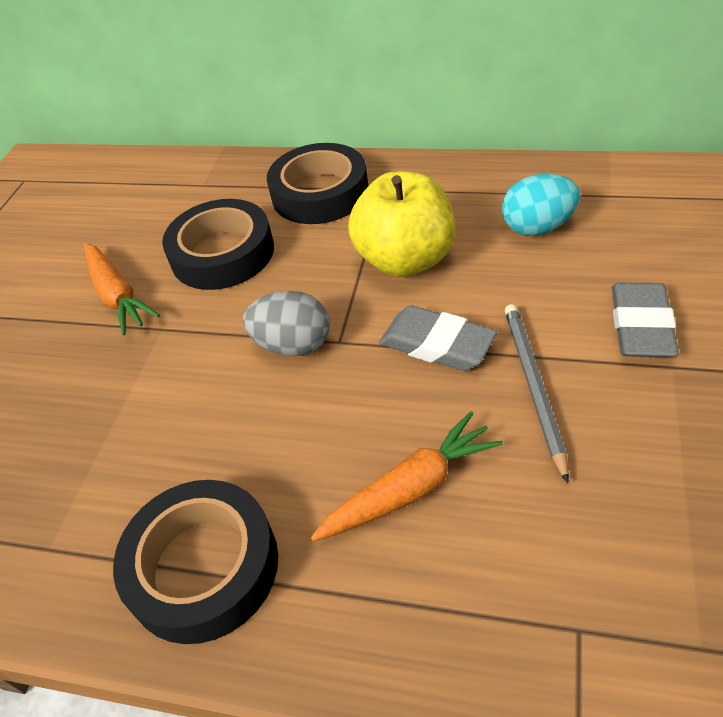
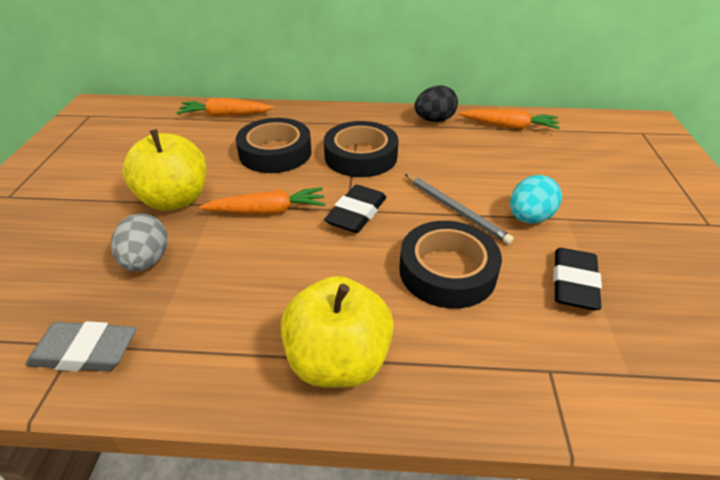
black egg: 0 -> 1
black eraser: 0 -> 2
grey eraser: 2 -> 1
orange carrot: 2 -> 3
yellow apple: 1 -> 2

